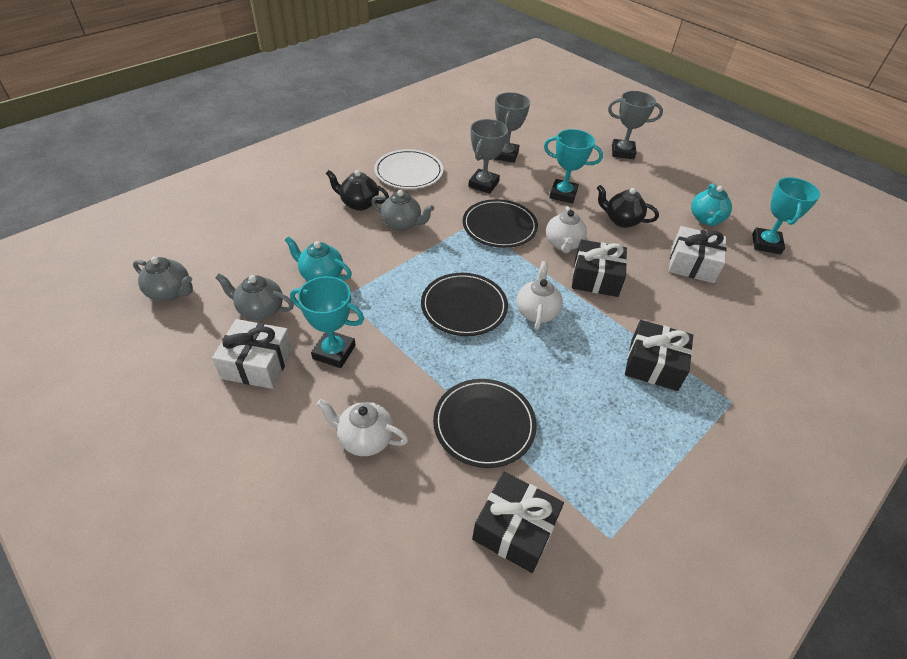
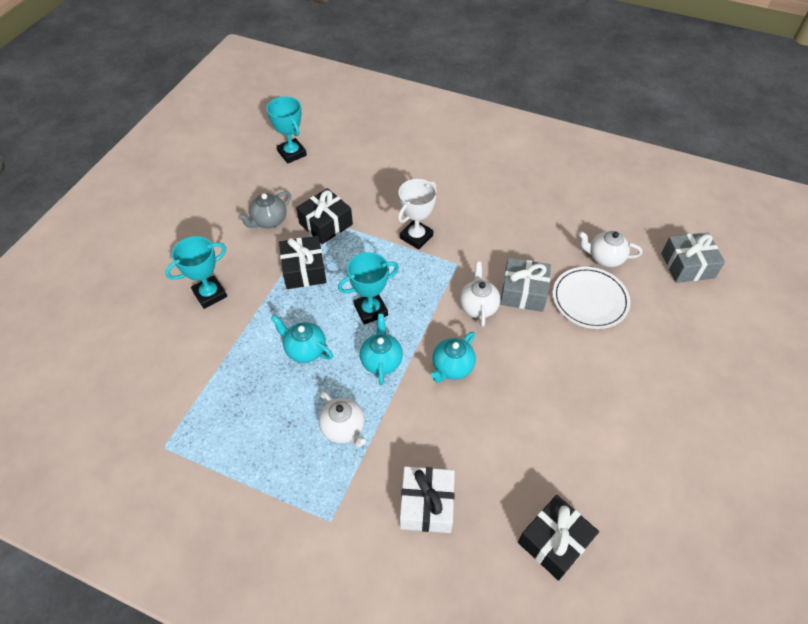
black plate: 3 -> 0
black teapot: 2 -> 0
grey gift: 0 -> 2
grey teapot: 3 -> 1
grey trophy: 3 -> 0
turquoise teapot: 2 -> 3
white gift: 2 -> 1
white trophy: 0 -> 1

